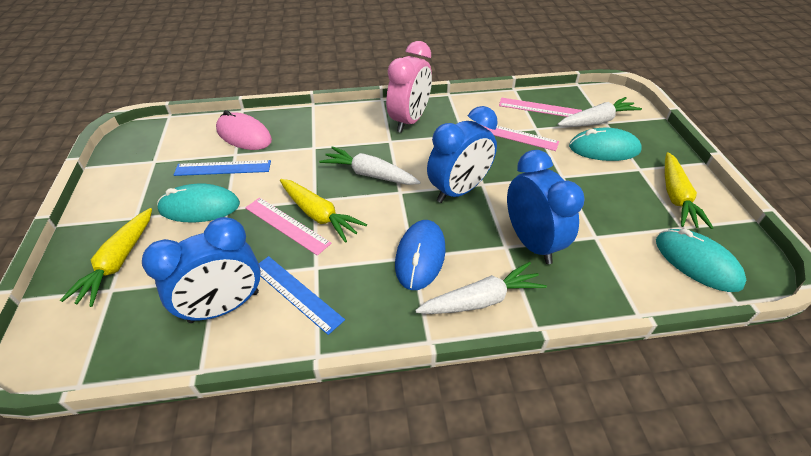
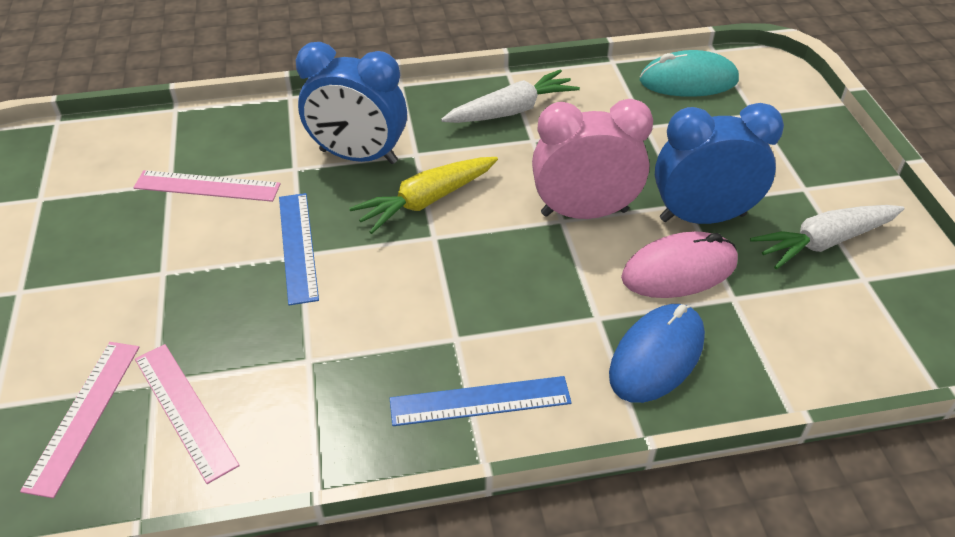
blue clock: 3 -> 2
turquoise mouse: 3 -> 1
white carrot: 3 -> 2
yellow carrot: 3 -> 1

